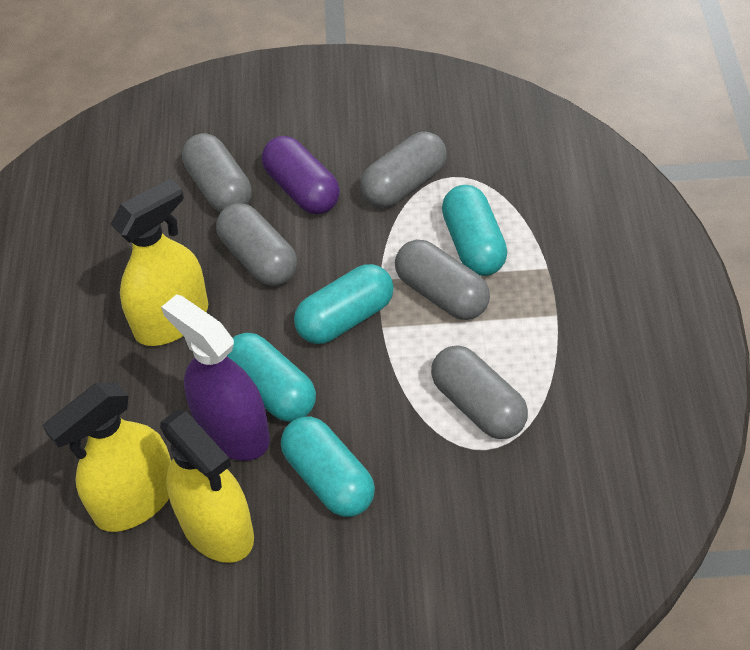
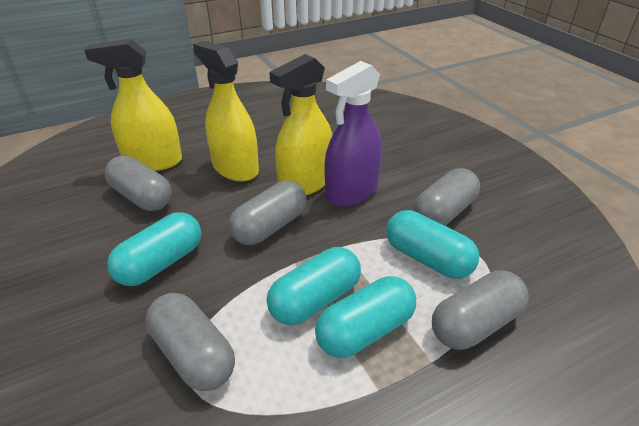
purple capsule: 1 -> 0

